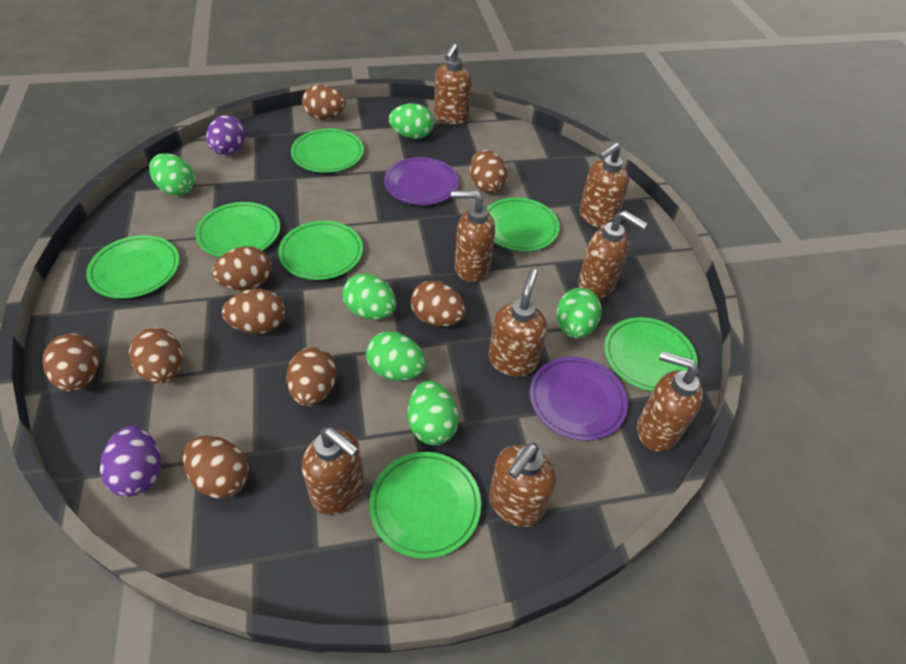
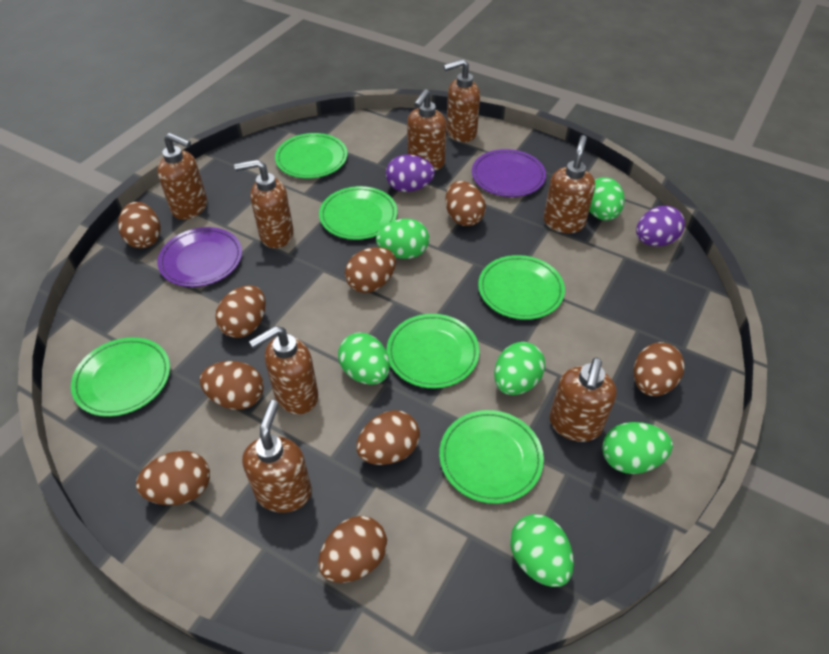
green plate: 7 -> 6

